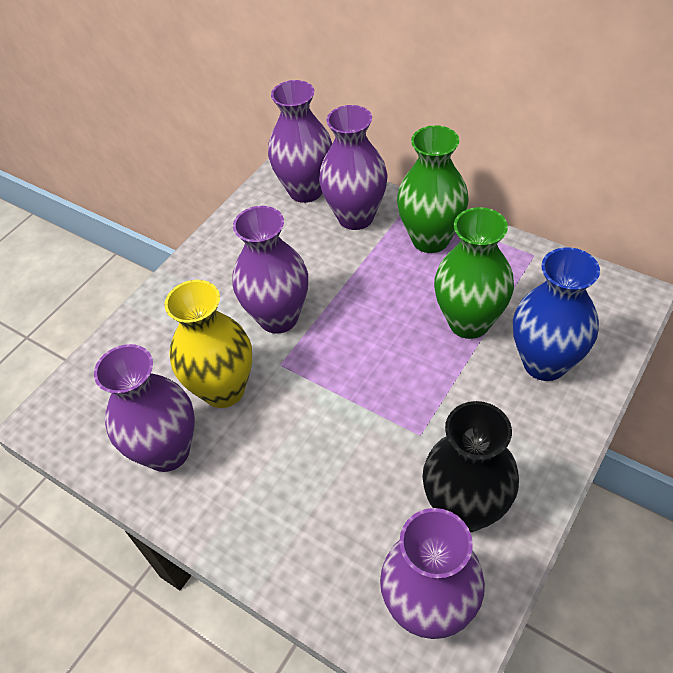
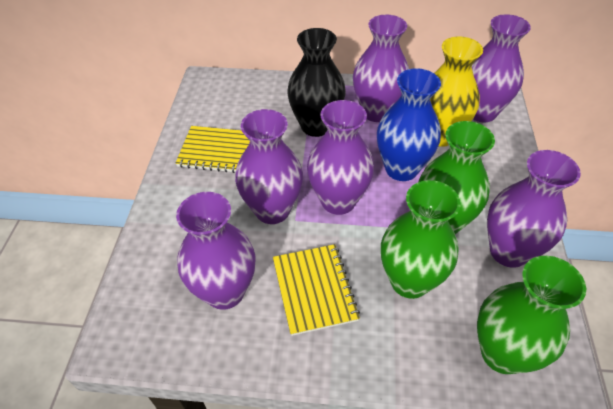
green vase: 2 -> 3
purple vase: 5 -> 6
yellow notebook: 0 -> 2

